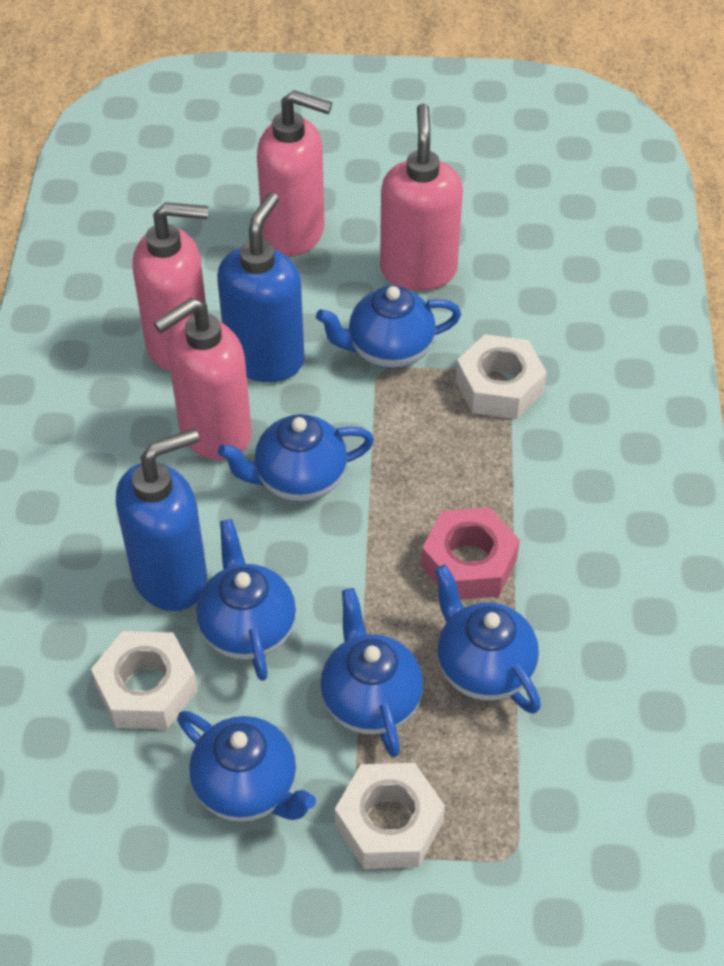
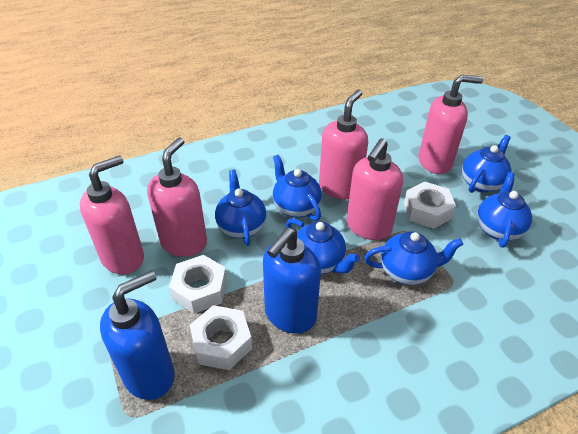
pink nut: 1 -> 0
pink soap dispenser: 4 -> 5

